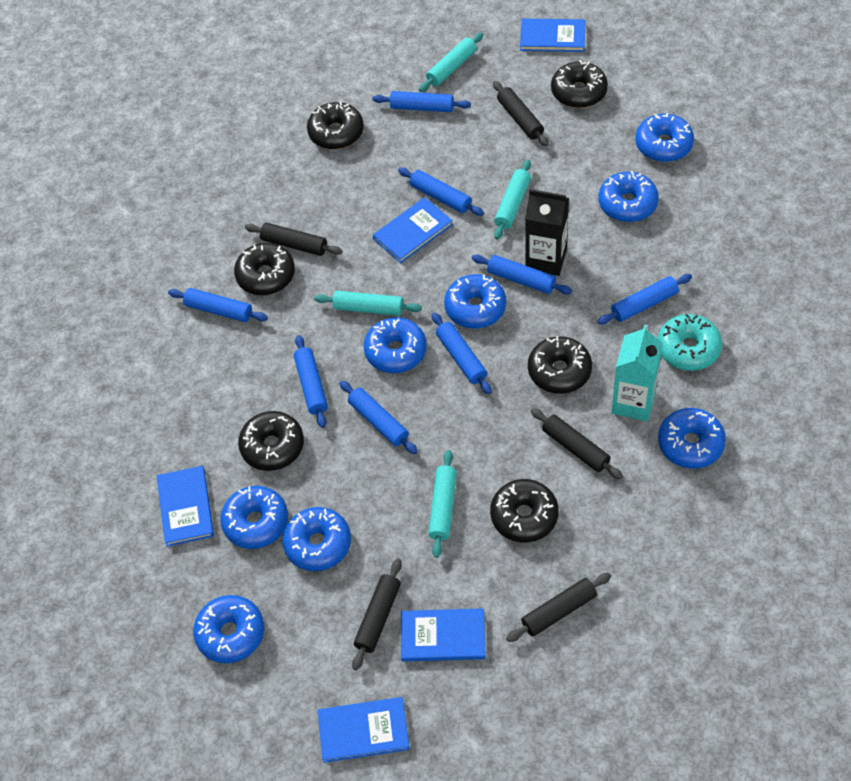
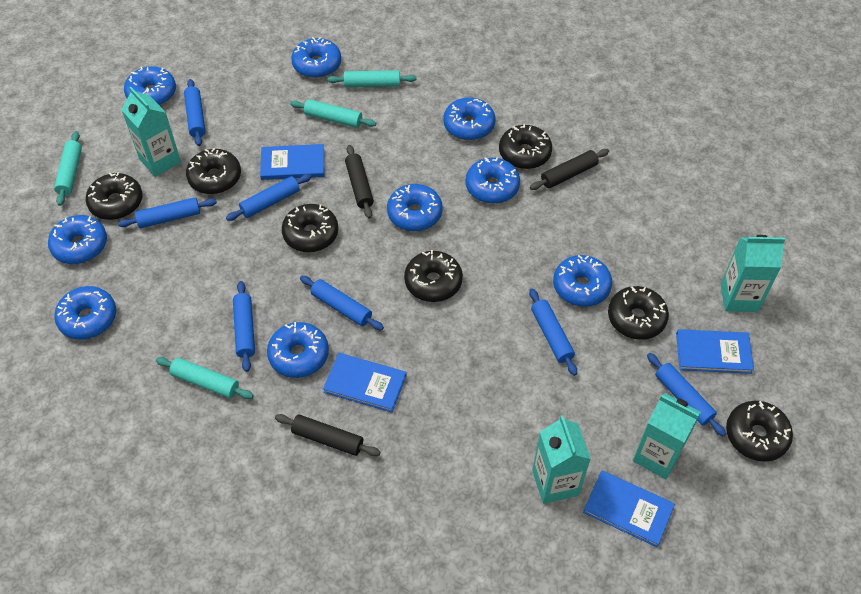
black carton: 1 -> 0
black donut: 6 -> 7
black rolling pin: 5 -> 3
blue book: 5 -> 4
blue donut: 8 -> 9
blue rolling pin: 8 -> 7
turquoise carton: 1 -> 4
turquoise donut: 1 -> 0

